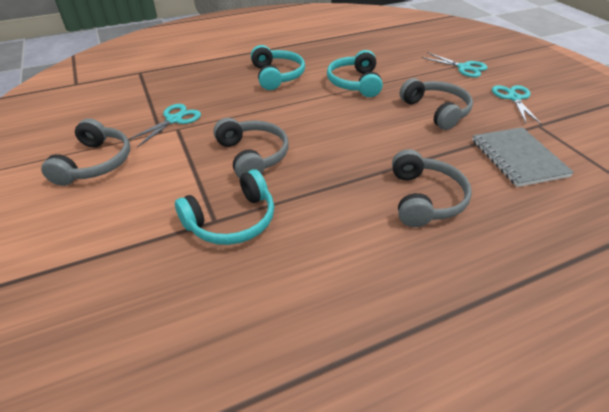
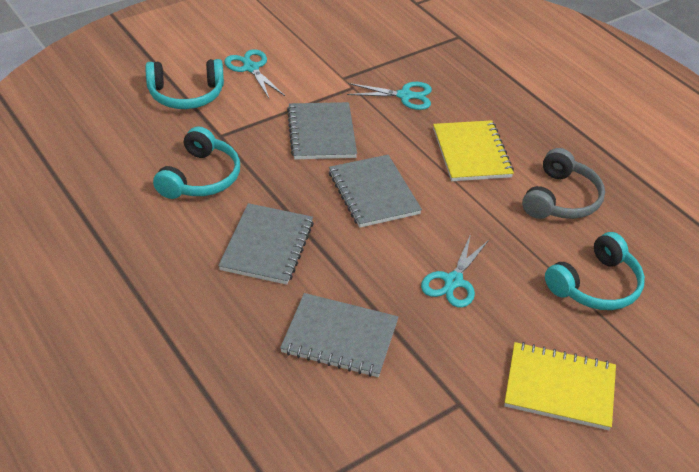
grey headphones: 4 -> 1
grey notebook: 1 -> 4
yellow notebook: 0 -> 2

